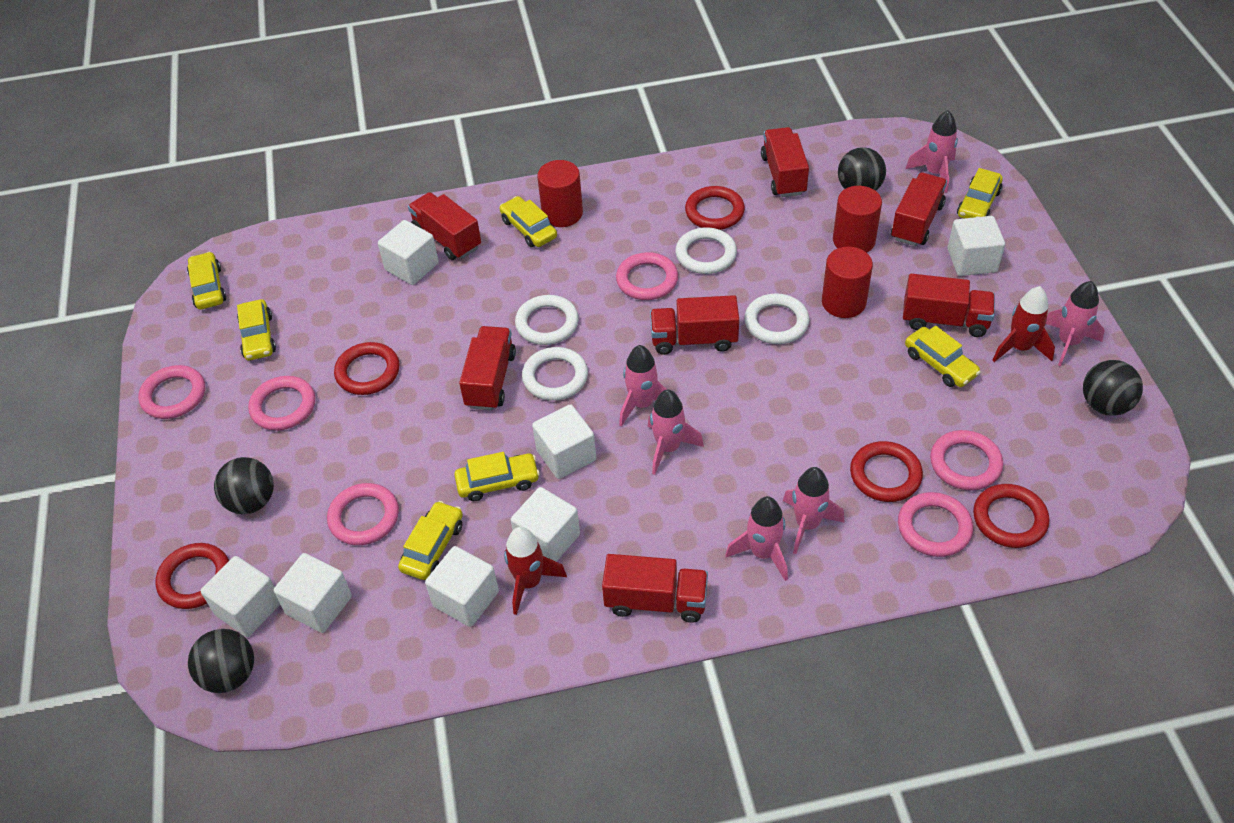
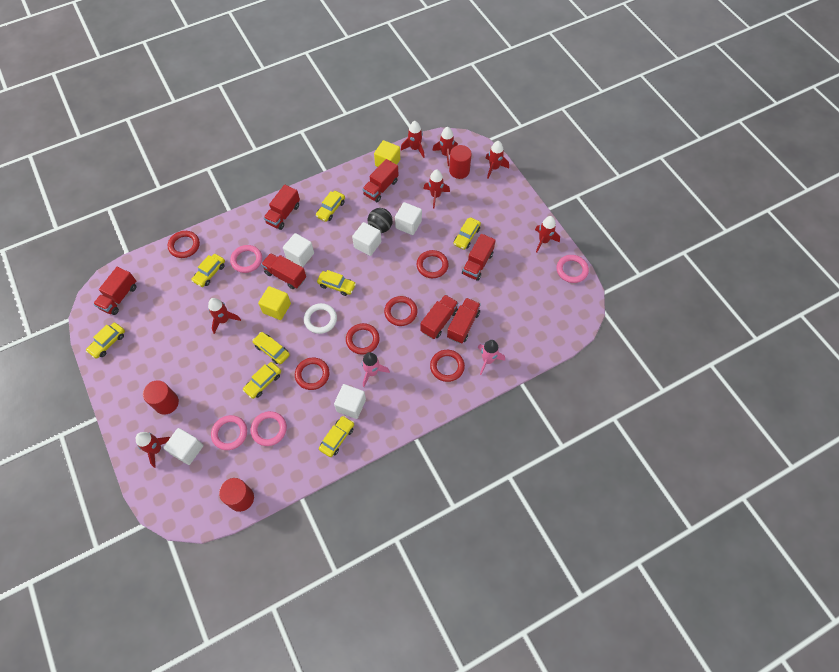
black ball: 4 -> 1
pink ring: 6 -> 4
pink rocket: 6 -> 2
red ring: 5 -> 6
red rocket: 2 -> 7
white cube: 7 -> 5
white ring: 4 -> 1
yellow car: 7 -> 8
yellow cube: 0 -> 2

